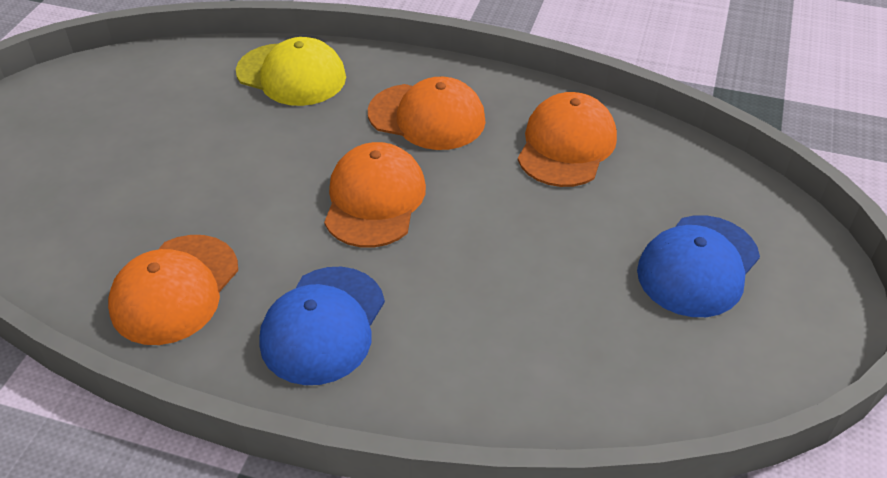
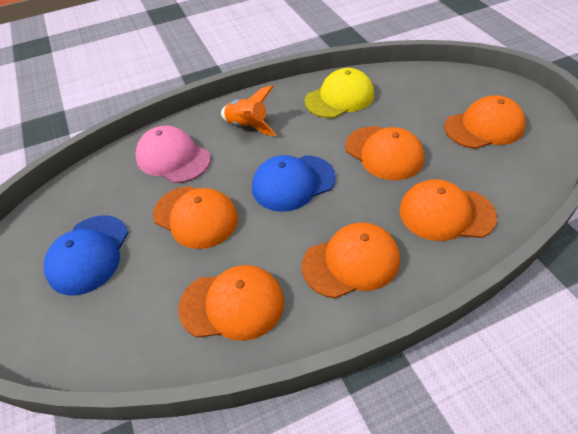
orange cap: 4 -> 6
orange rocket: 0 -> 1
pink cap: 0 -> 1

